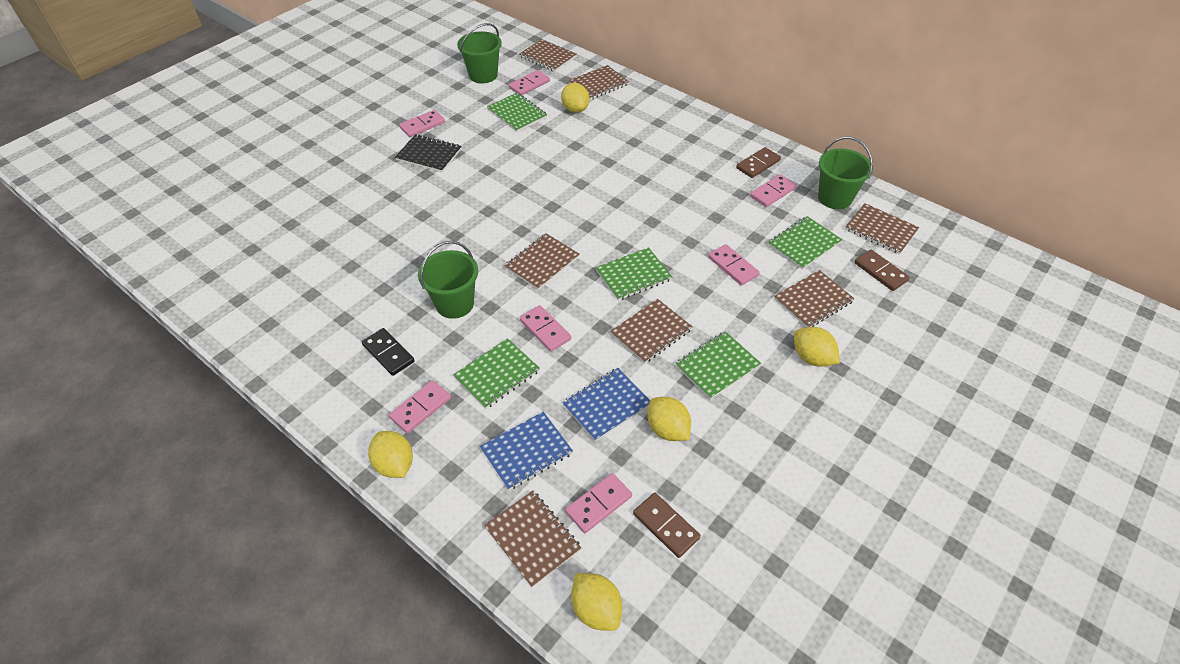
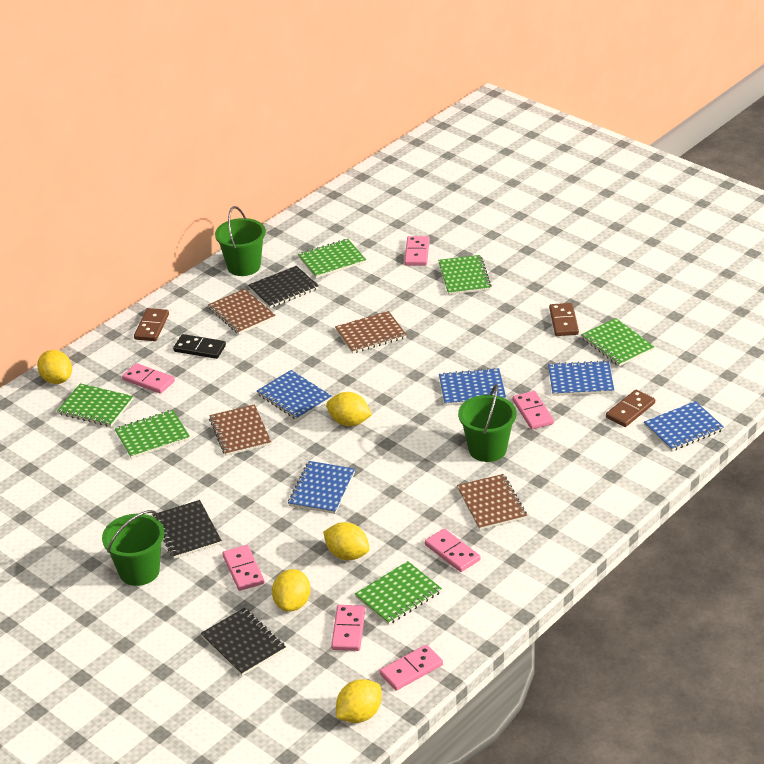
black notebook: 1 -> 3
blue notebook: 2 -> 5
brown notebook: 7 -> 4
green notebook: 5 -> 6

